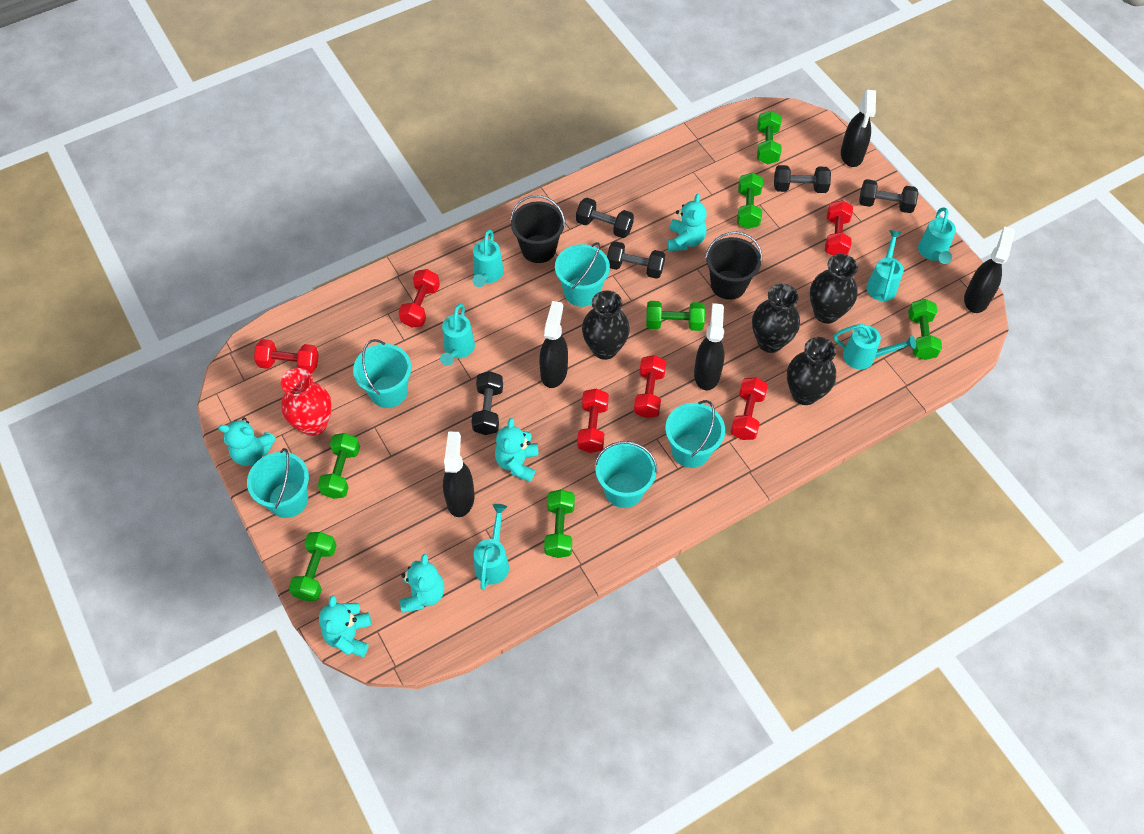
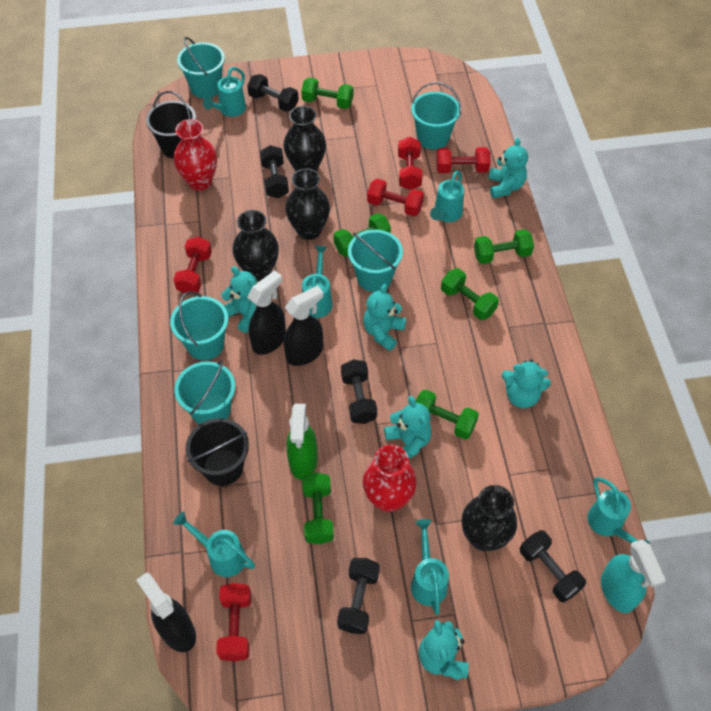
black spray bottle: 5 -> 3
green dumbbell: 7 -> 6
green spray bottle: 0 -> 1
red dumbbell: 6 -> 5
red vase: 1 -> 2
turquoise spray bottle: 0 -> 1
turquoise teddy bear: 5 -> 6

